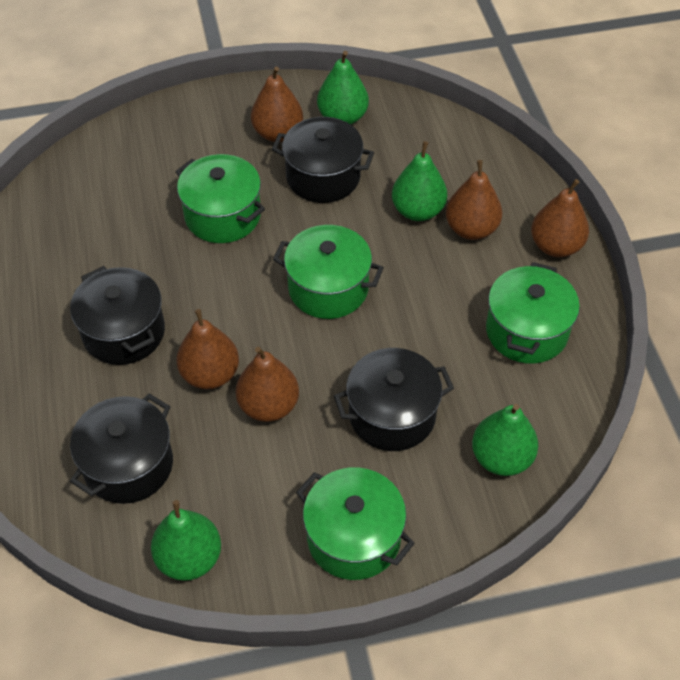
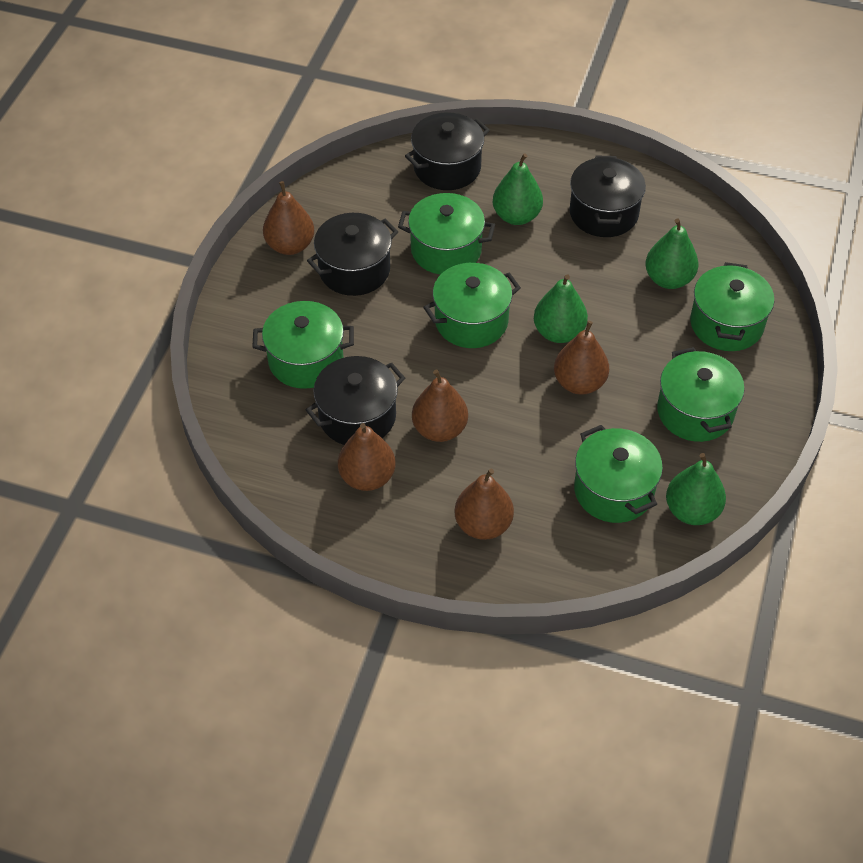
green pot: 4 -> 6

